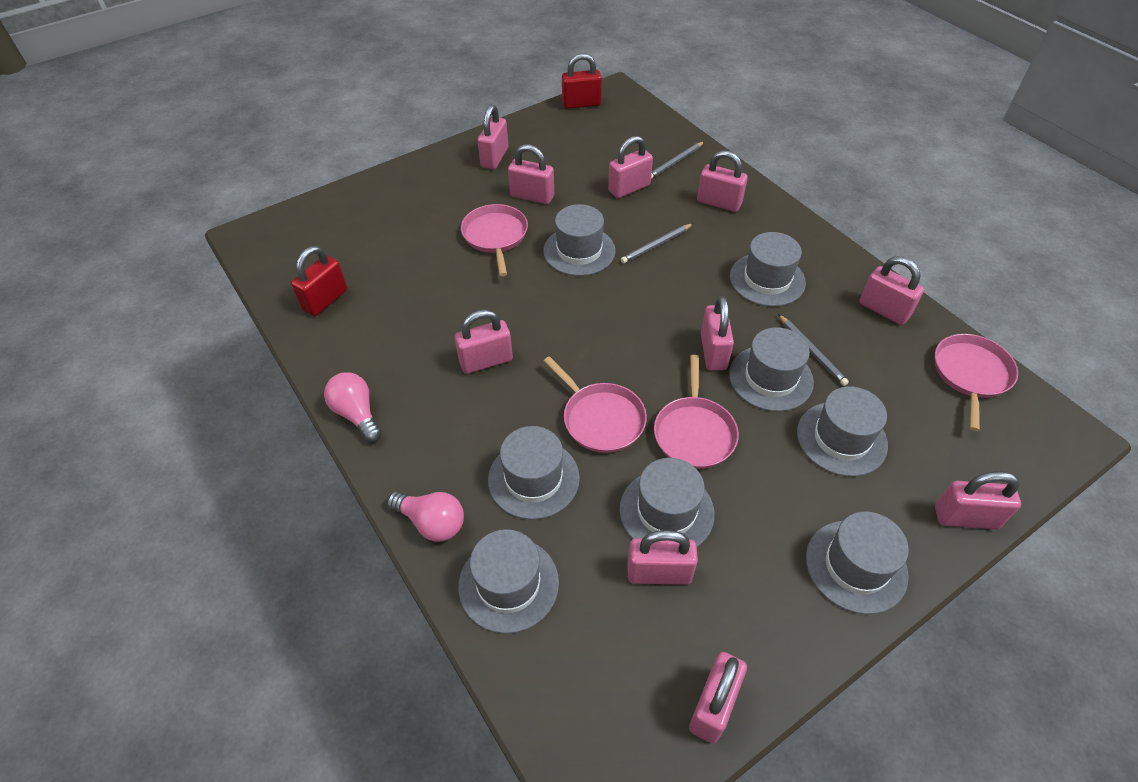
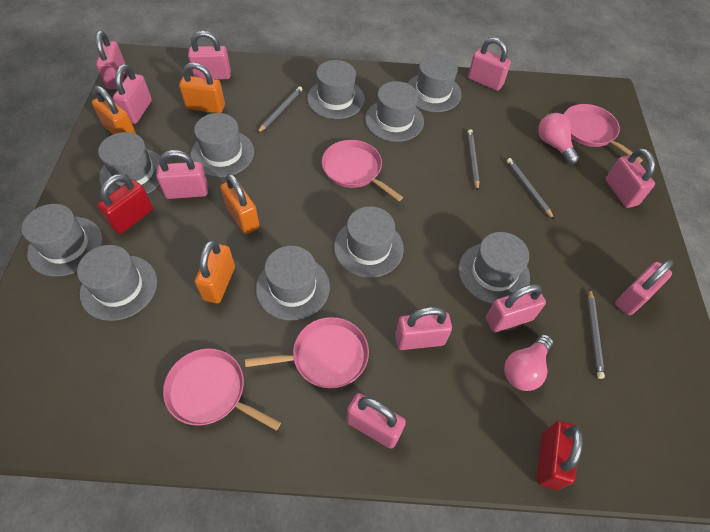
grey hat: 8 -> 10
grey pencil: 3 -> 4
orange padlock: 0 -> 4

